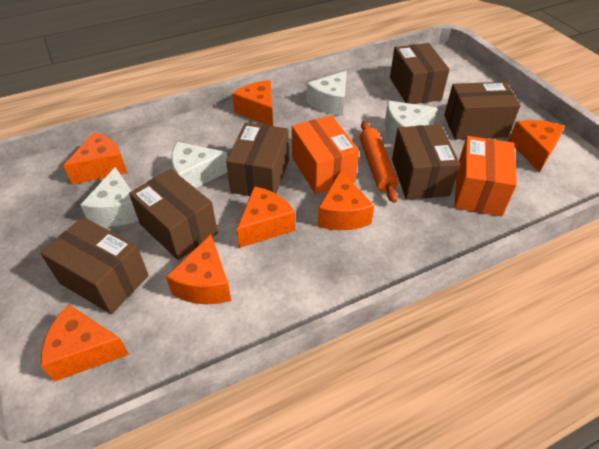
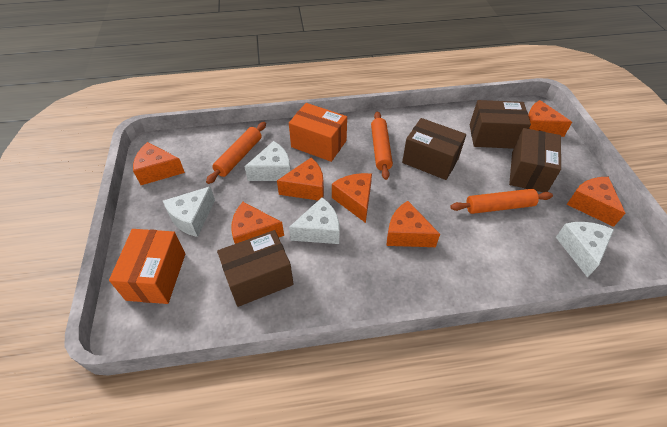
brown box: 6 -> 4
orange rolling pin: 1 -> 3

